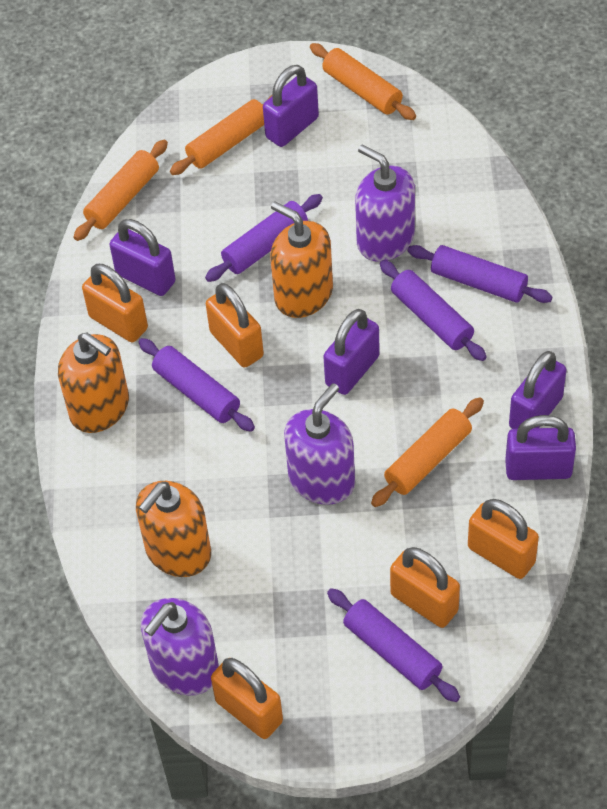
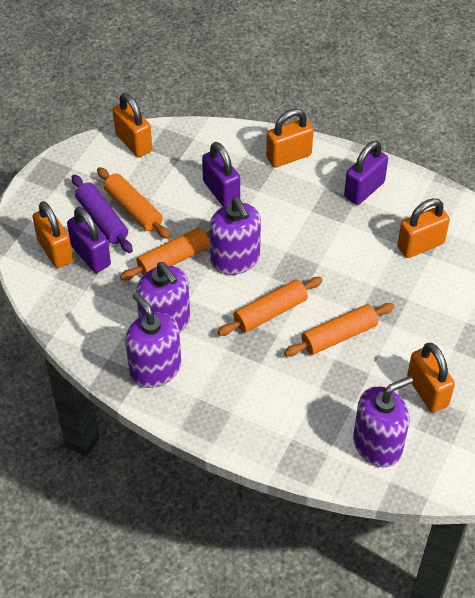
orange soap dispenser: 3 -> 0
purple padlock: 5 -> 3
purple rolling pin: 5 -> 1
purple soap dispenser: 3 -> 4

